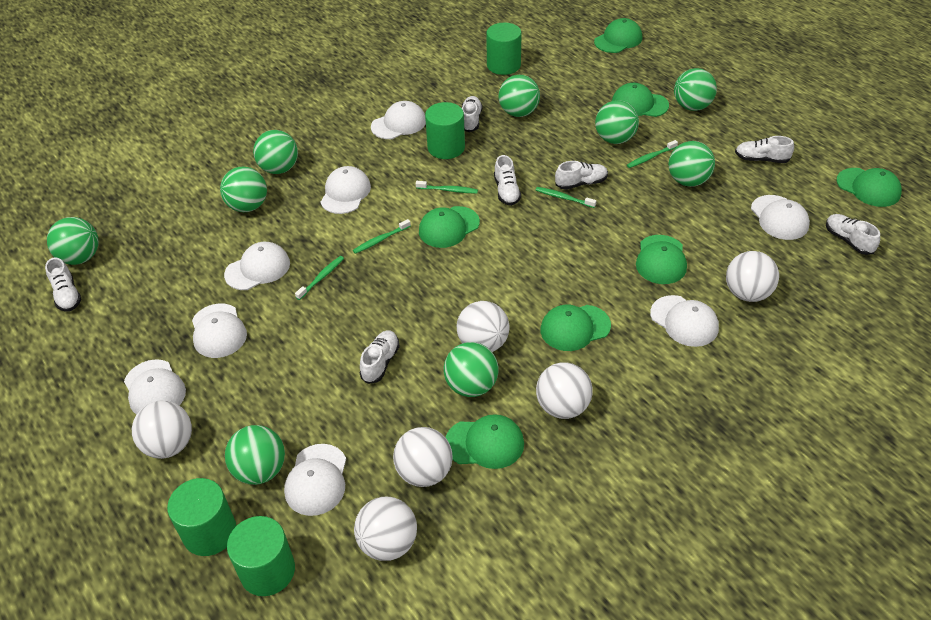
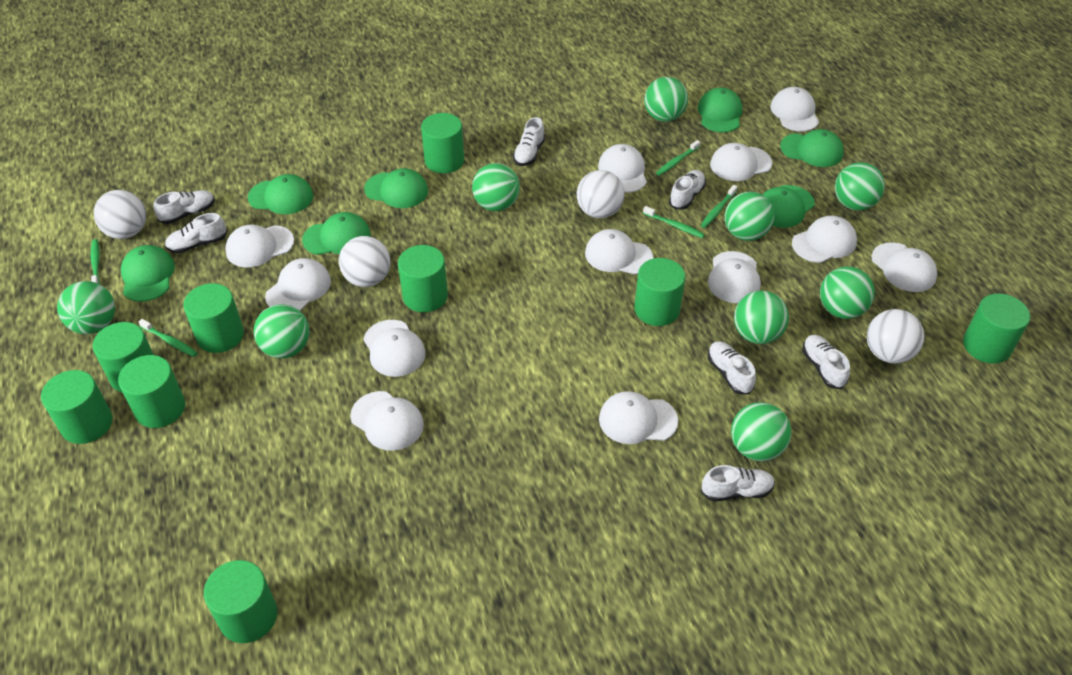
green cylinder: 4 -> 9
white ball: 6 -> 4
white cap: 8 -> 12

